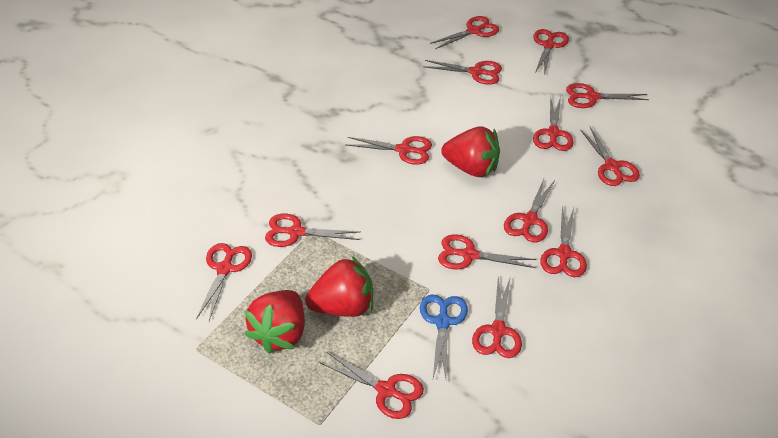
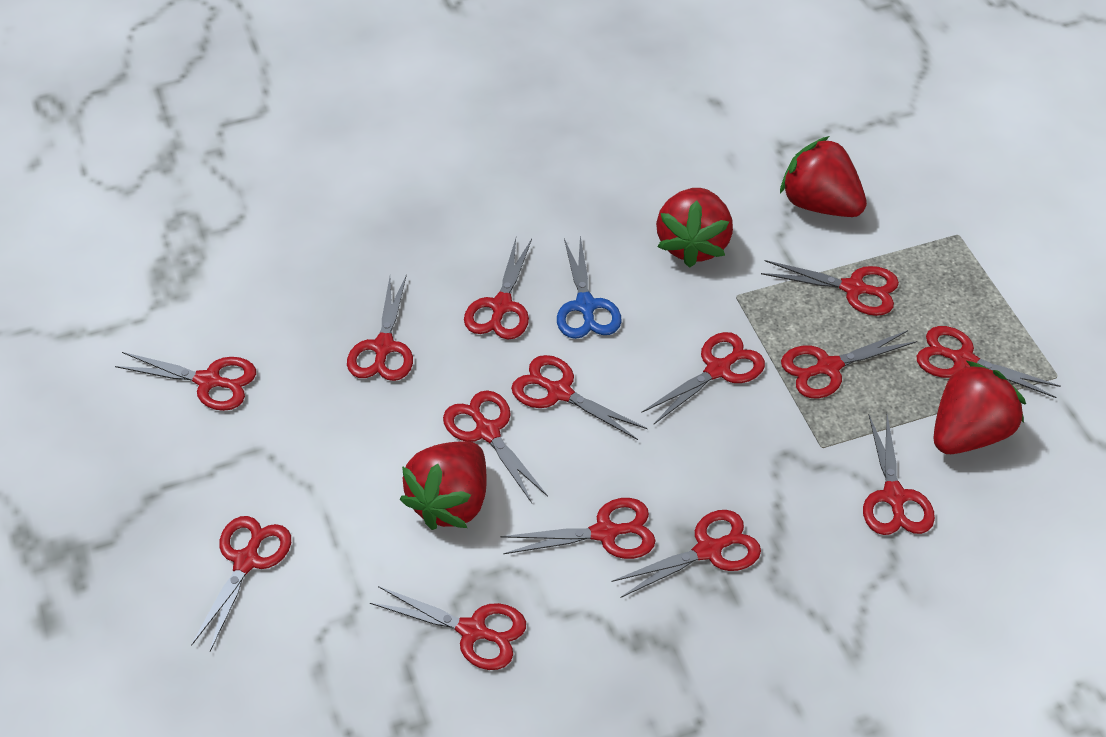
red strawberry: 3 -> 4

